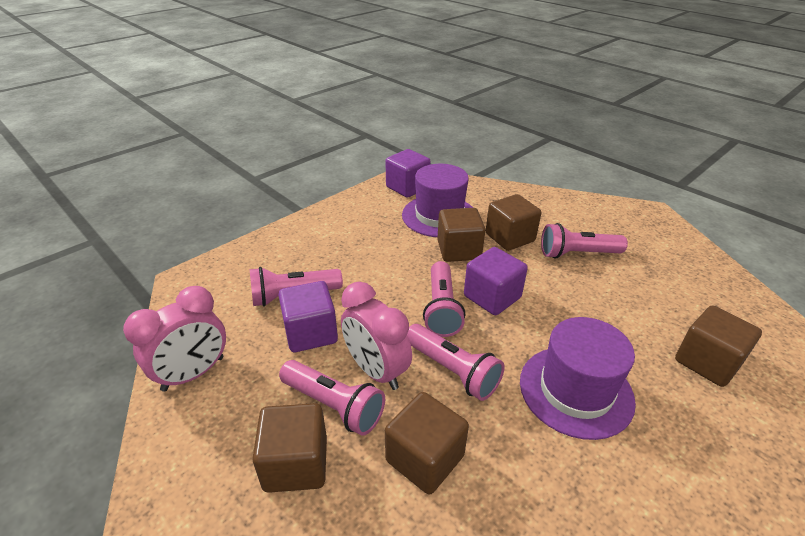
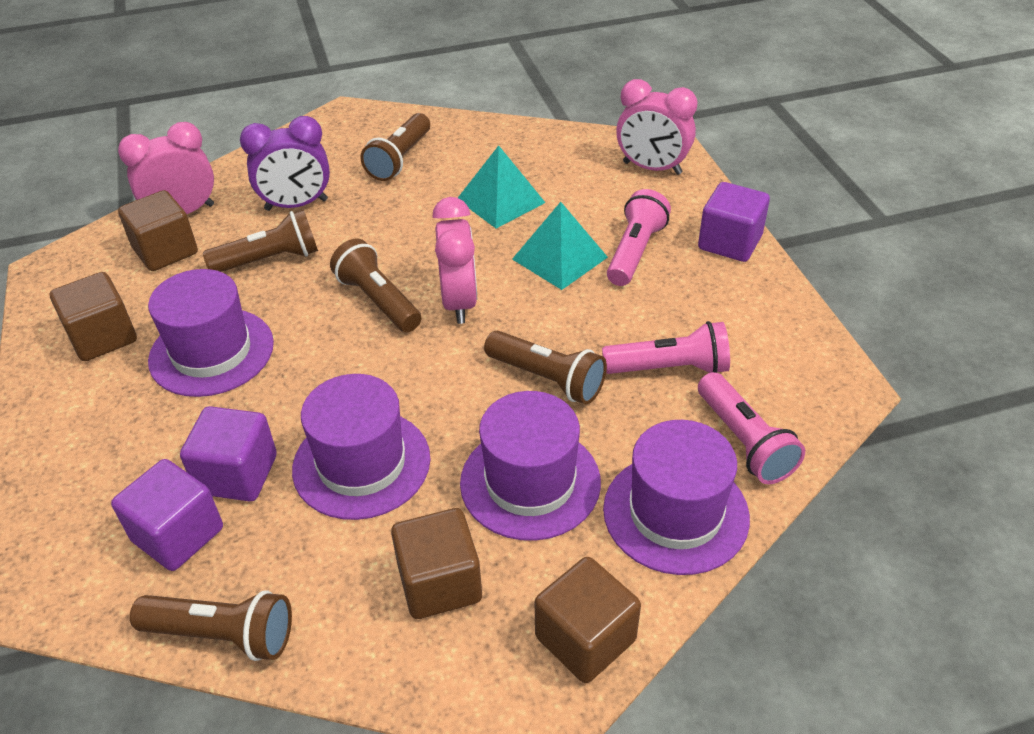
brown cube: 5 -> 4
brown flashlight: 0 -> 5
pink clock: 2 -> 3
pink flashlight: 5 -> 3
purple clock: 0 -> 1
purple hat: 2 -> 4
turquoise pyramid: 0 -> 2

